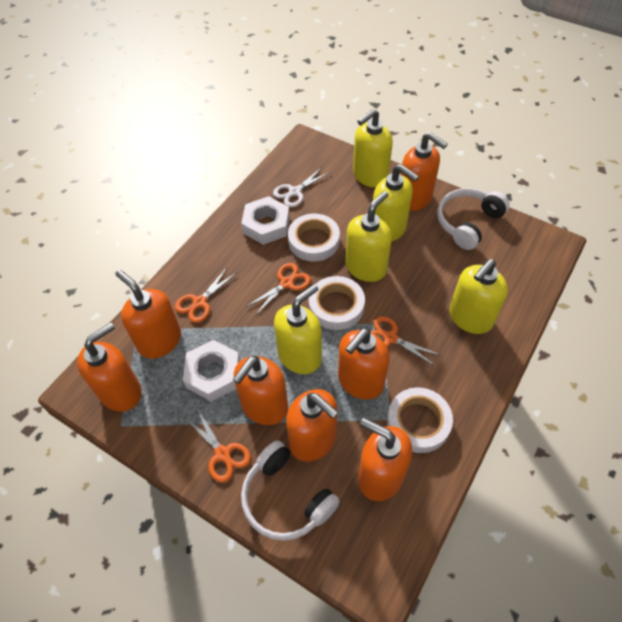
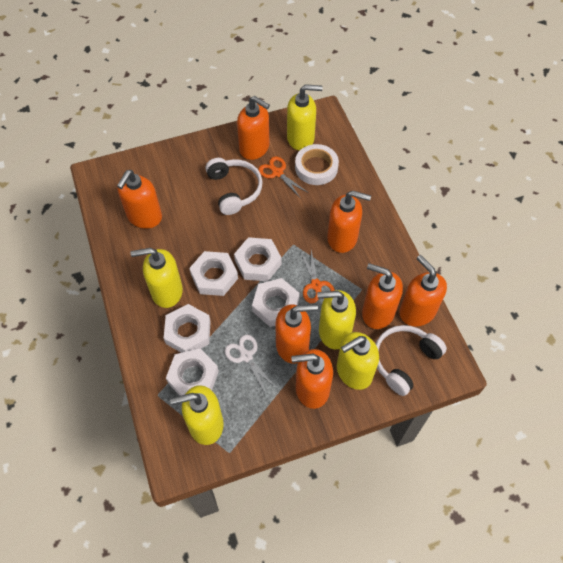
orange scissors: 4 -> 2
white nut: 2 -> 5
white tape: 3 -> 1

